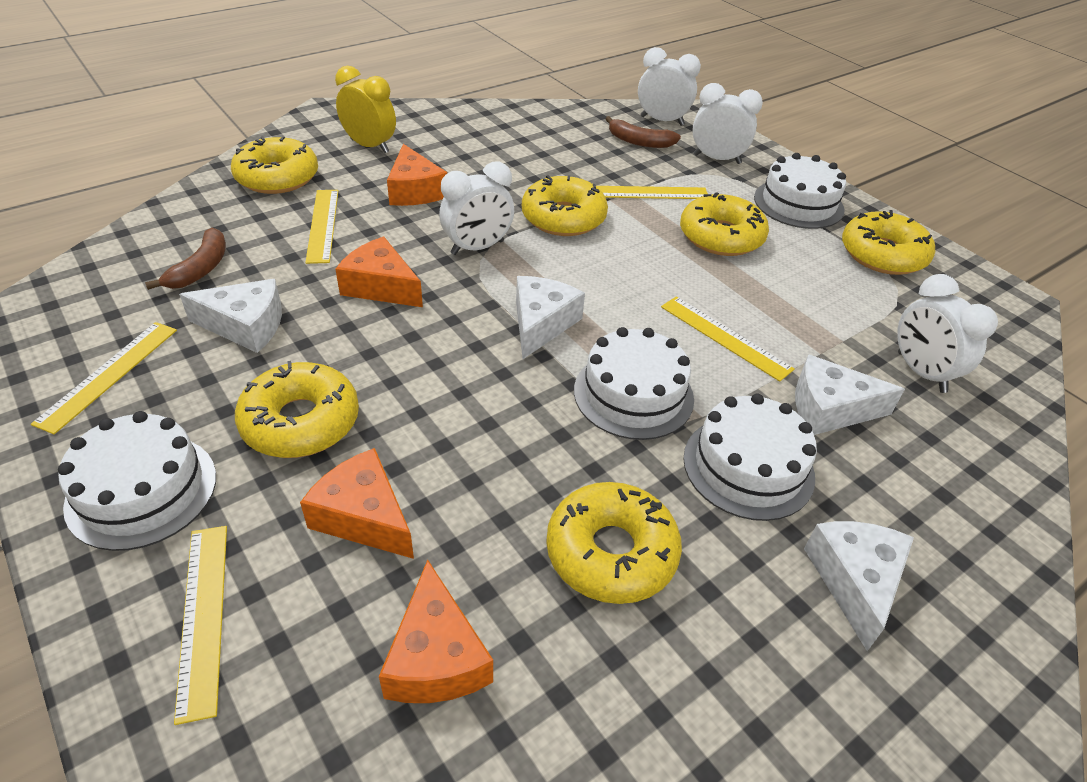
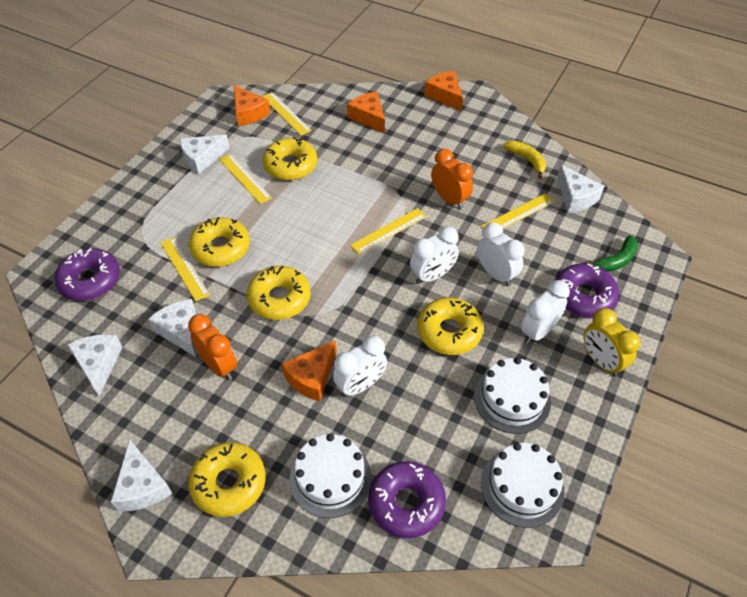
brown banana: 2 -> 0
green banana: 0 -> 1
orange clock: 0 -> 2
purple donut: 0 -> 3
white cake: 4 -> 3
white cheese: 4 -> 5
yellow banana: 0 -> 1
yellow donut: 6 -> 5

